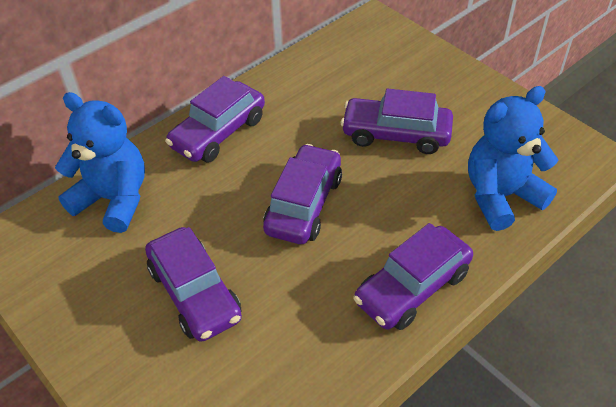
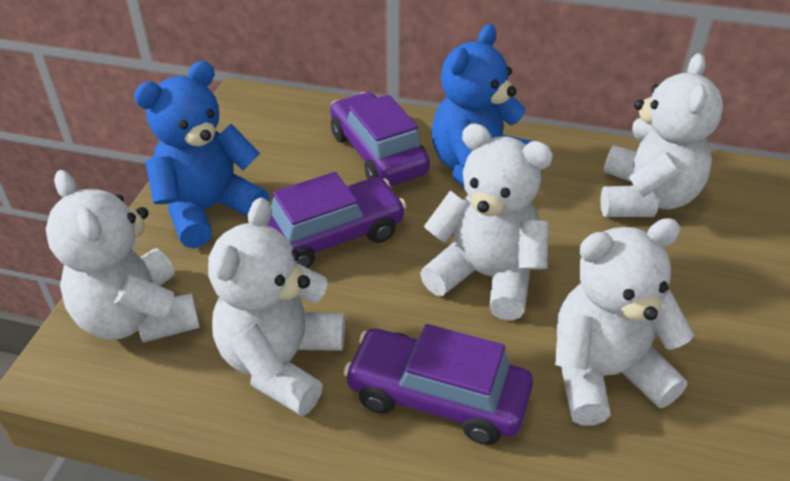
purple car: 5 -> 3
white teddy bear: 0 -> 5

